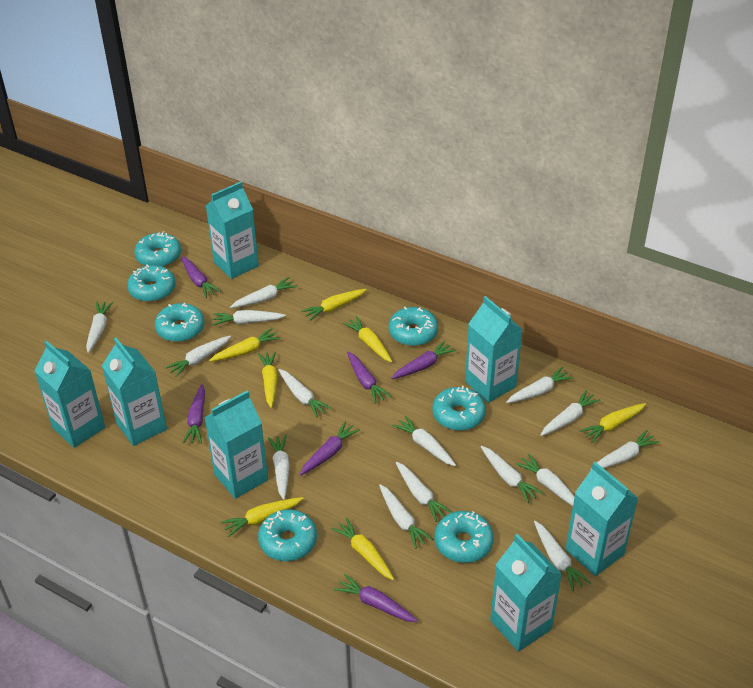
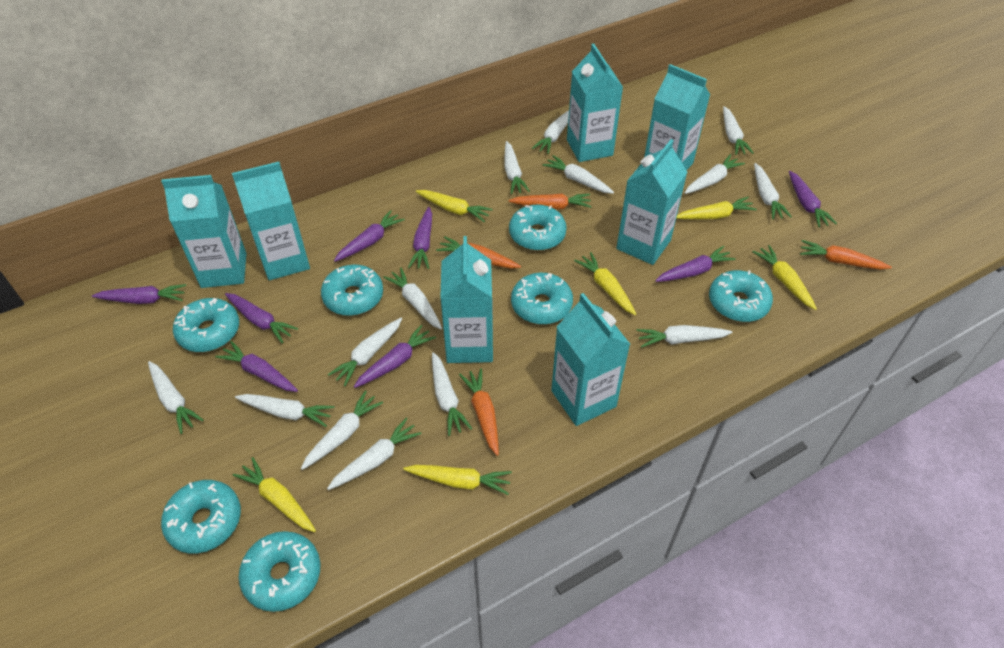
orange carrot: 0 -> 4
purple carrot: 6 -> 8
white carrot: 15 -> 14
yellow carrot: 7 -> 6

